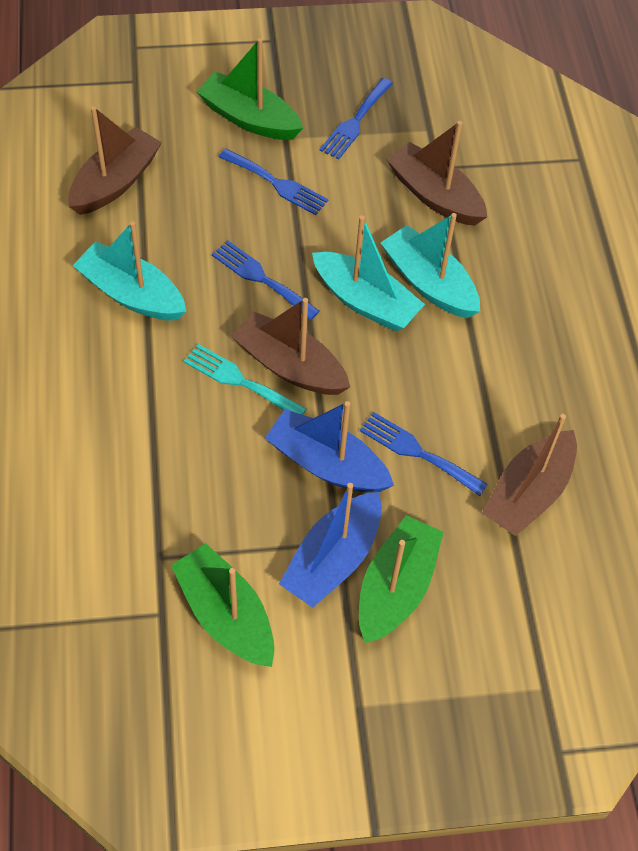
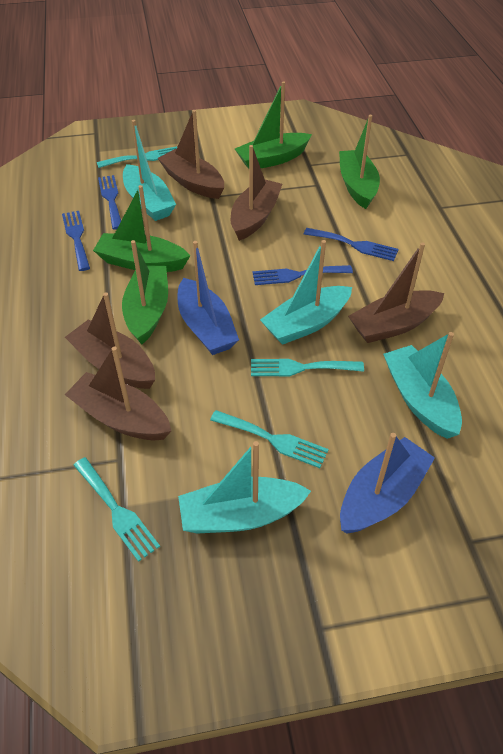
brown boat: 4 -> 5
green boat: 3 -> 4
turquoise boat: 3 -> 4
turquoise fork: 1 -> 4

